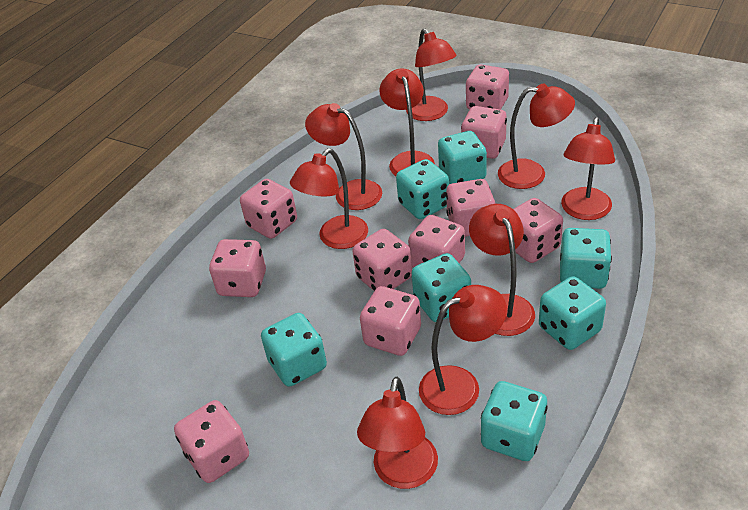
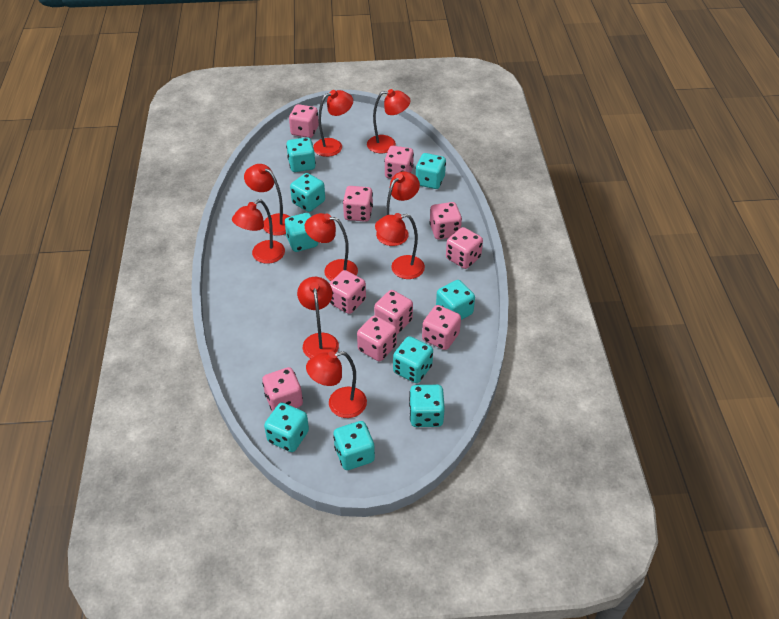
turquoise dice: 7 -> 9

